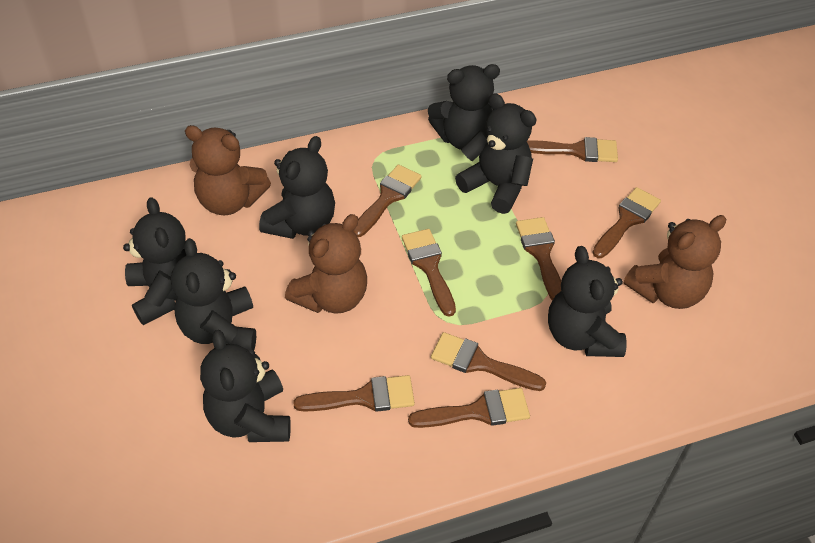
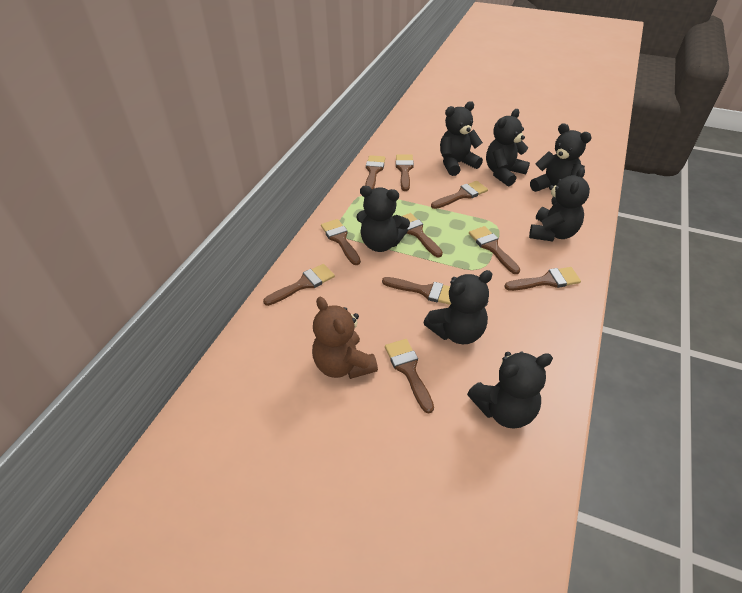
brown brush: 8 -> 10
brown teddy bear: 3 -> 1

